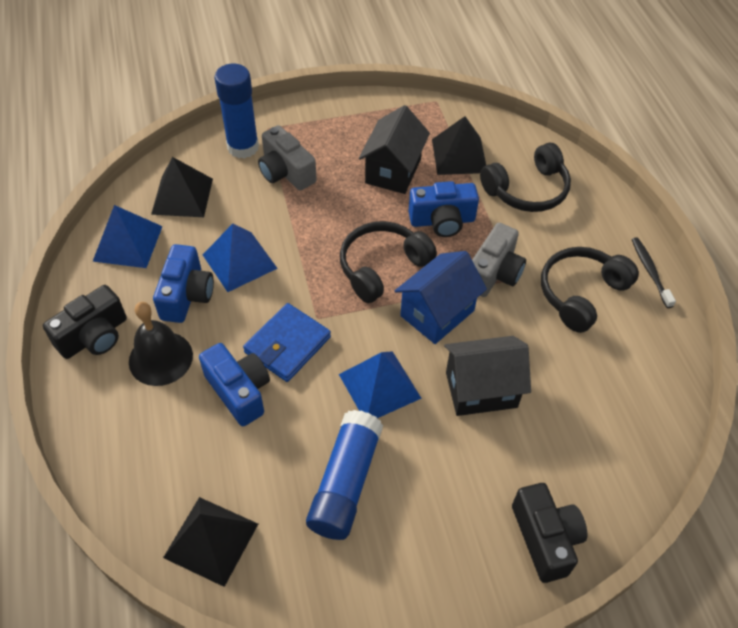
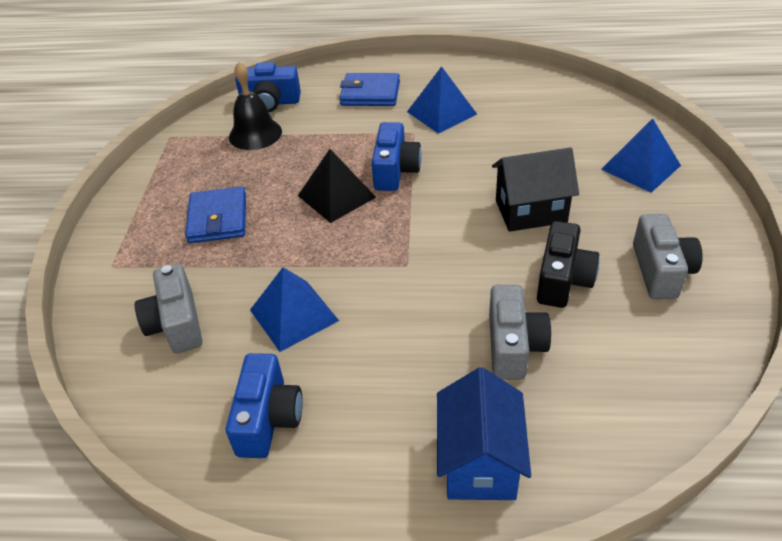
black camera: 2 -> 1
black headphones: 3 -> 0
black house: 2 -> 1
black pyramid: 3 -> 1
black toothbrush: 1 -> 0
blue glue stick: 2 -> 0
blue wallet: 1 -> 2
grey camera: 2 -> 3

